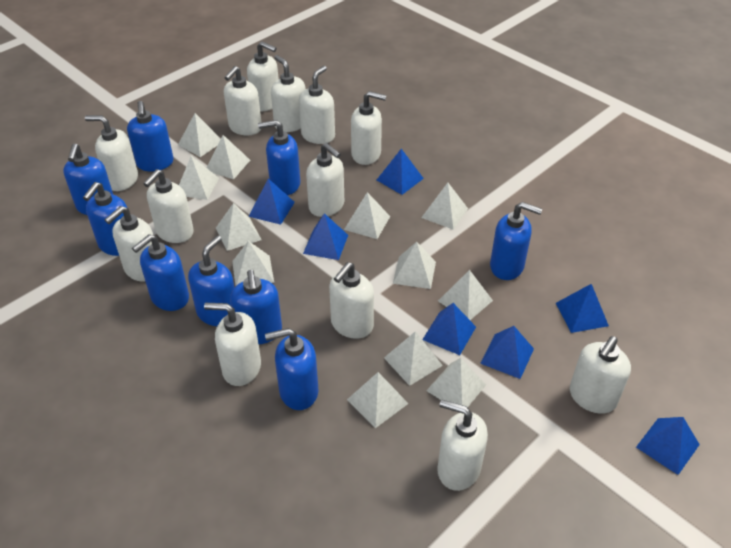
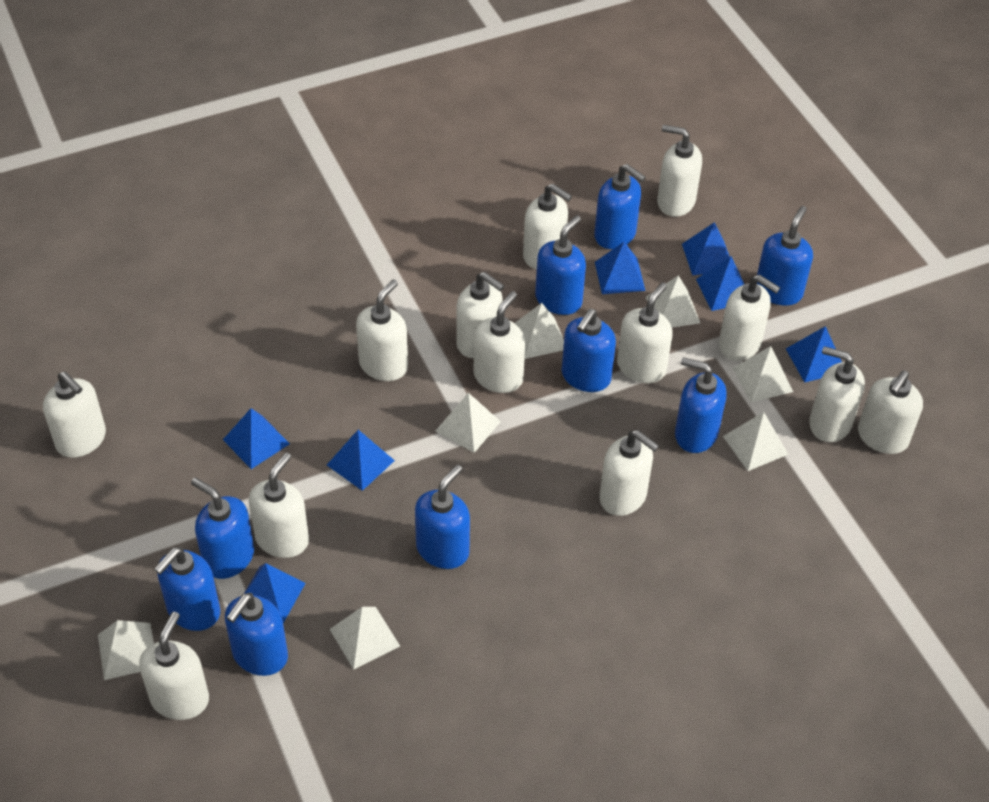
white pyramid: 12 -> 7

